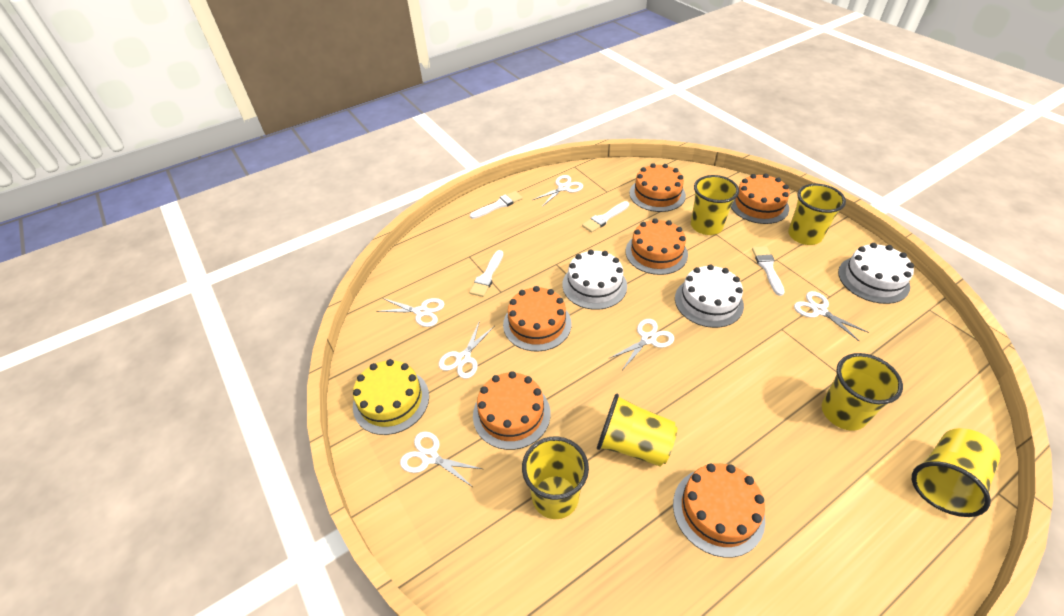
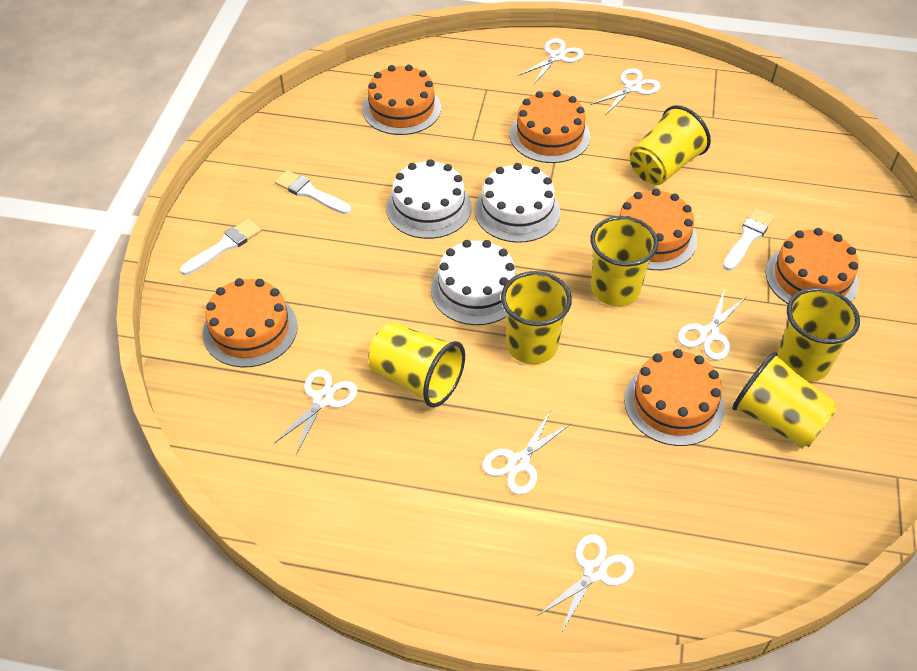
white brush: 4 -> 3
yellow cake: 1 -> 0

